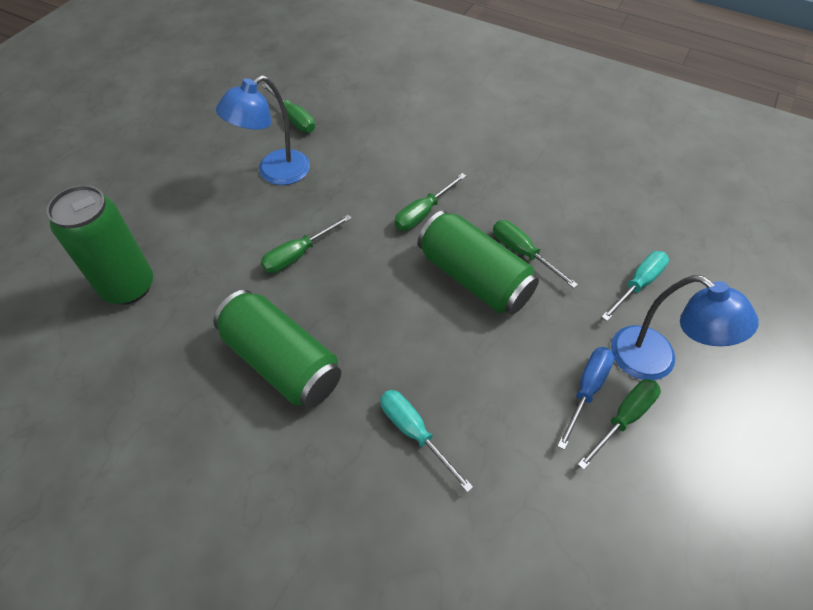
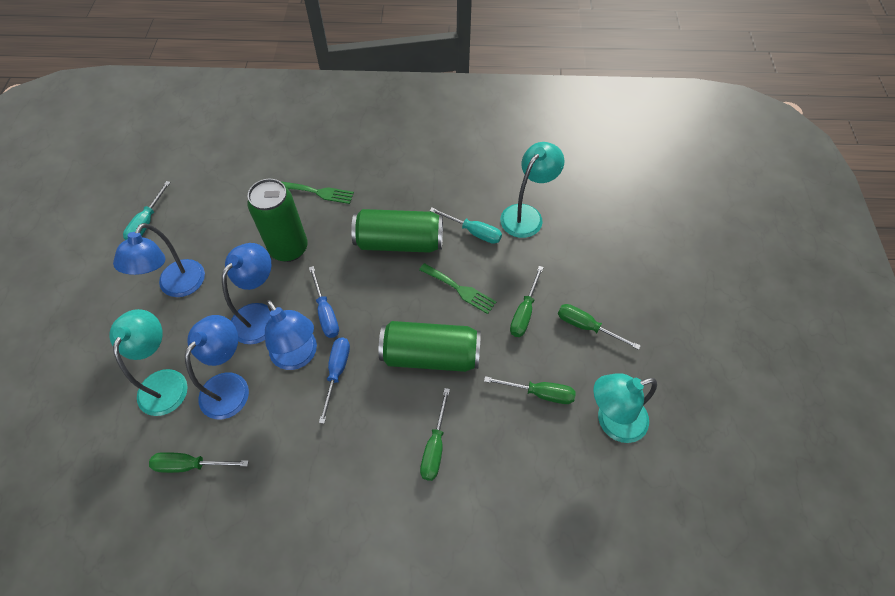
blue lamp: 2 -> 4
blue screwdriver: 1 -> 2
green fork: 0 -> 2
turquoise lamp: 0 -> 3

